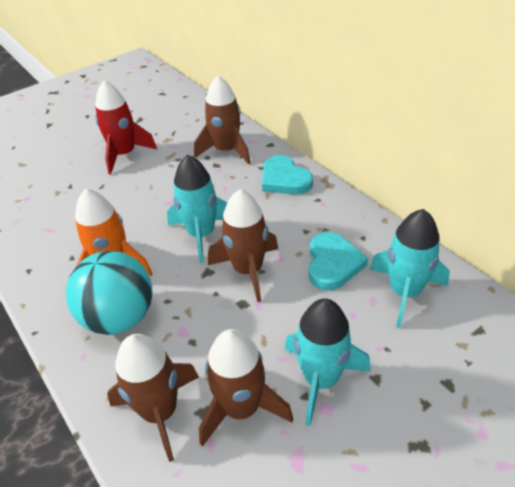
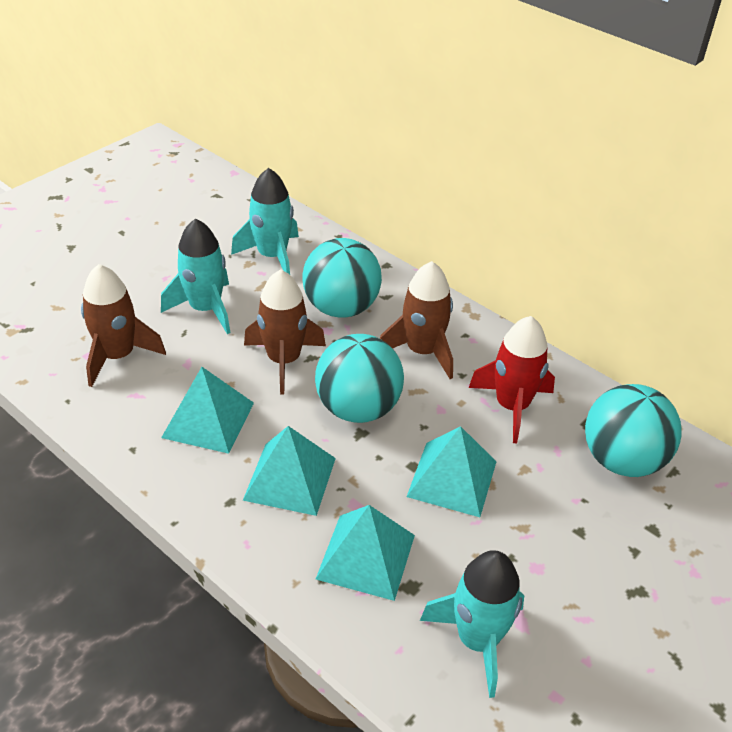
brown rocket: 4 -> 3
orange rocket: 1 -> 0
turquoise ball: 1 -> 3
turquoise heart: 2 -> 0
turquoise pyramid: 0 -> 4

